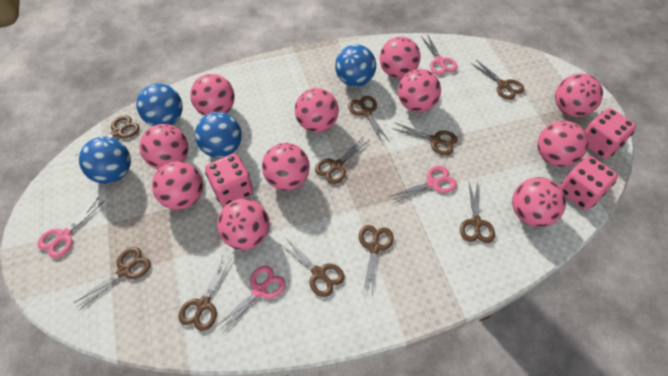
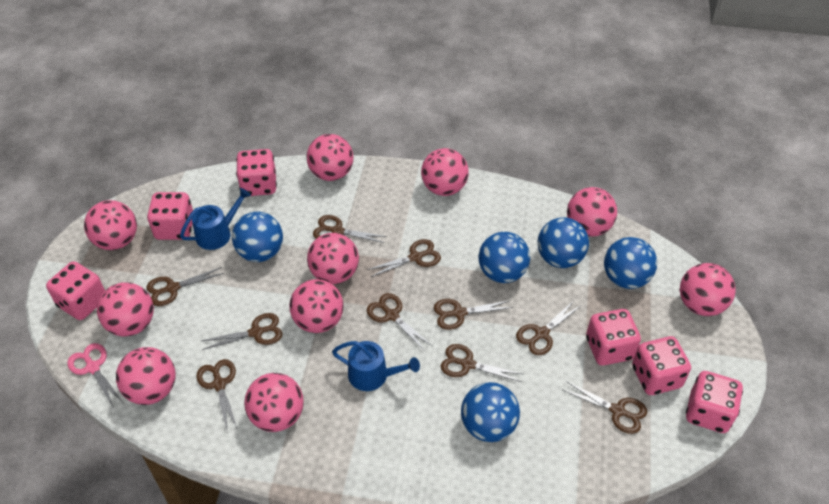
blue ball: 4 -> 5
blue watering can: 0 -> 2
pink ball: 11 -> 10
pink dice: 3 -> 6
pink scissors: 4 -> 1

